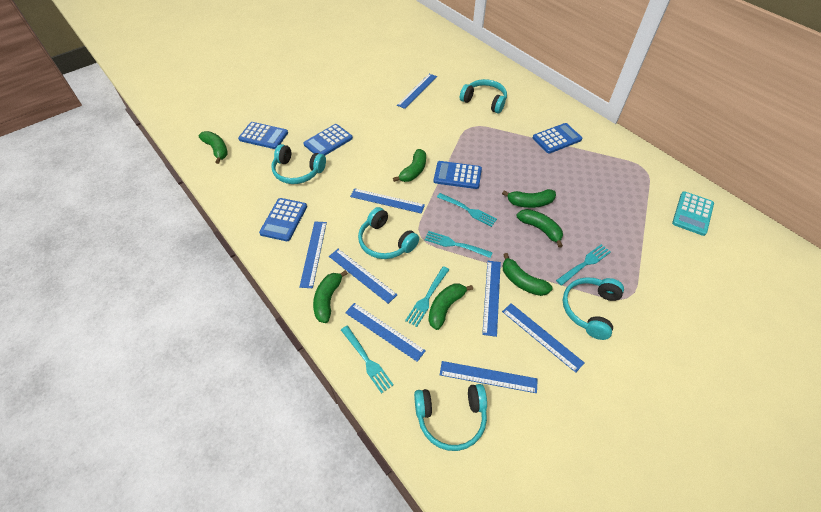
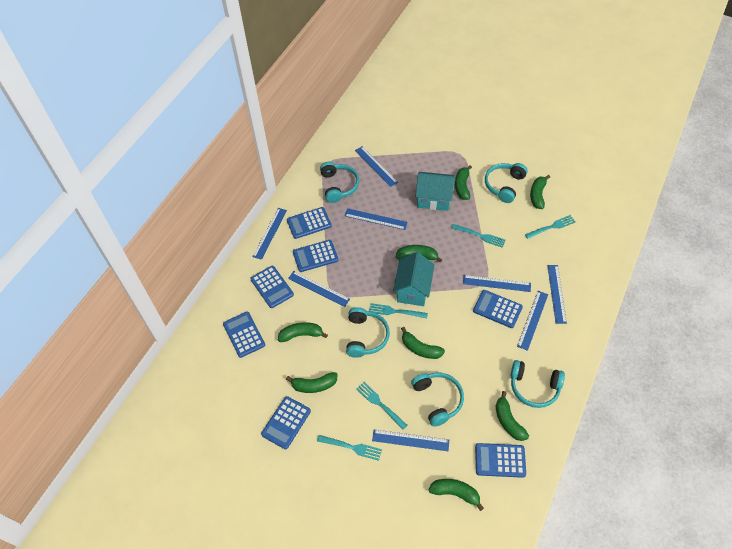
blue calculator: 5 -> 7
green banana: 7 -> 8
turquoise calculator: 1 -> 0
turquoise house: 0 -> 2

